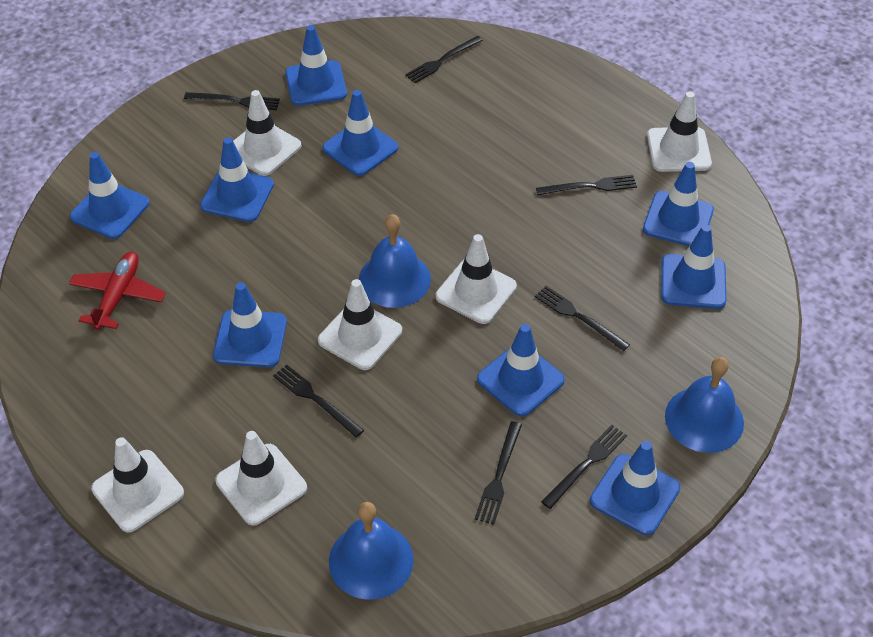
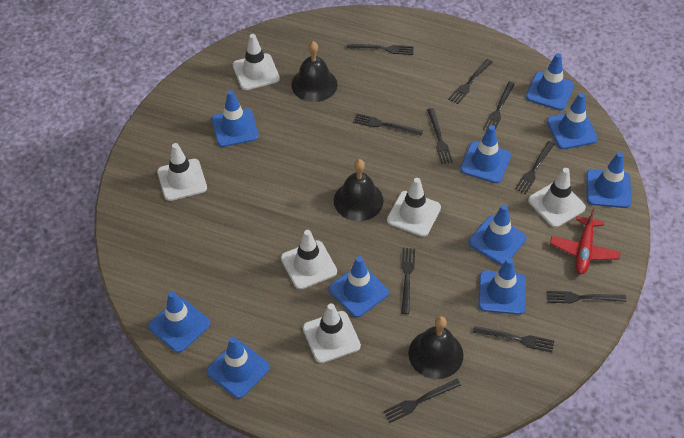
black bell: 0 -> 3
black fork: 7 -> 10
blue bell: 3 -> 0
blue traffic cone: 9 -> 10

